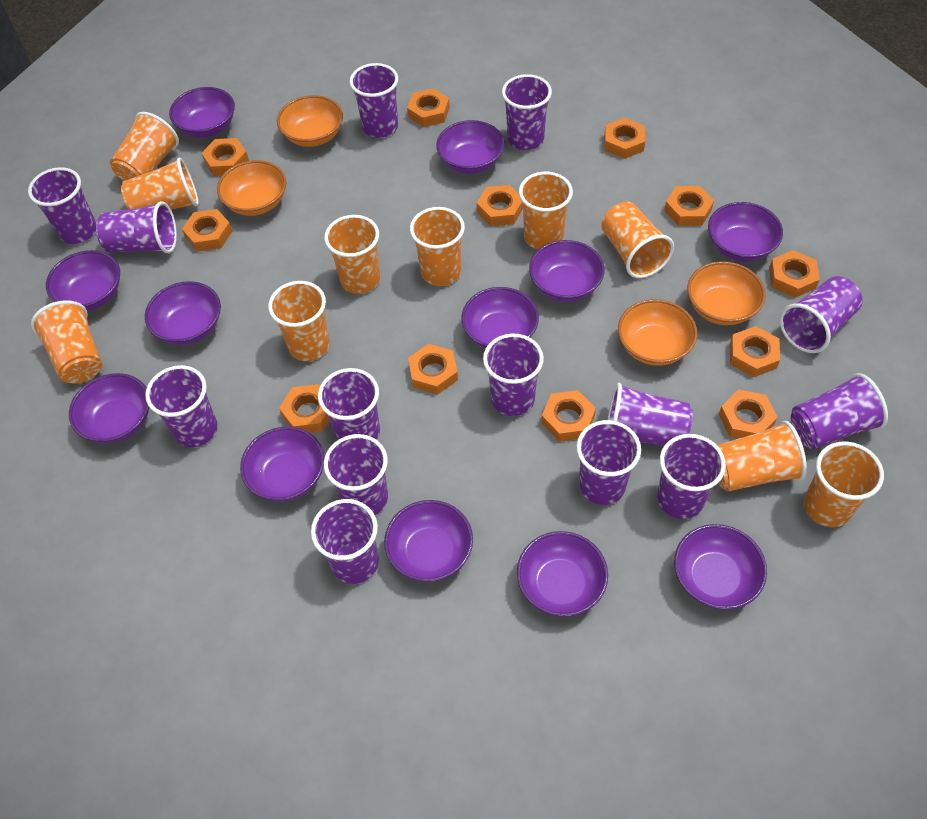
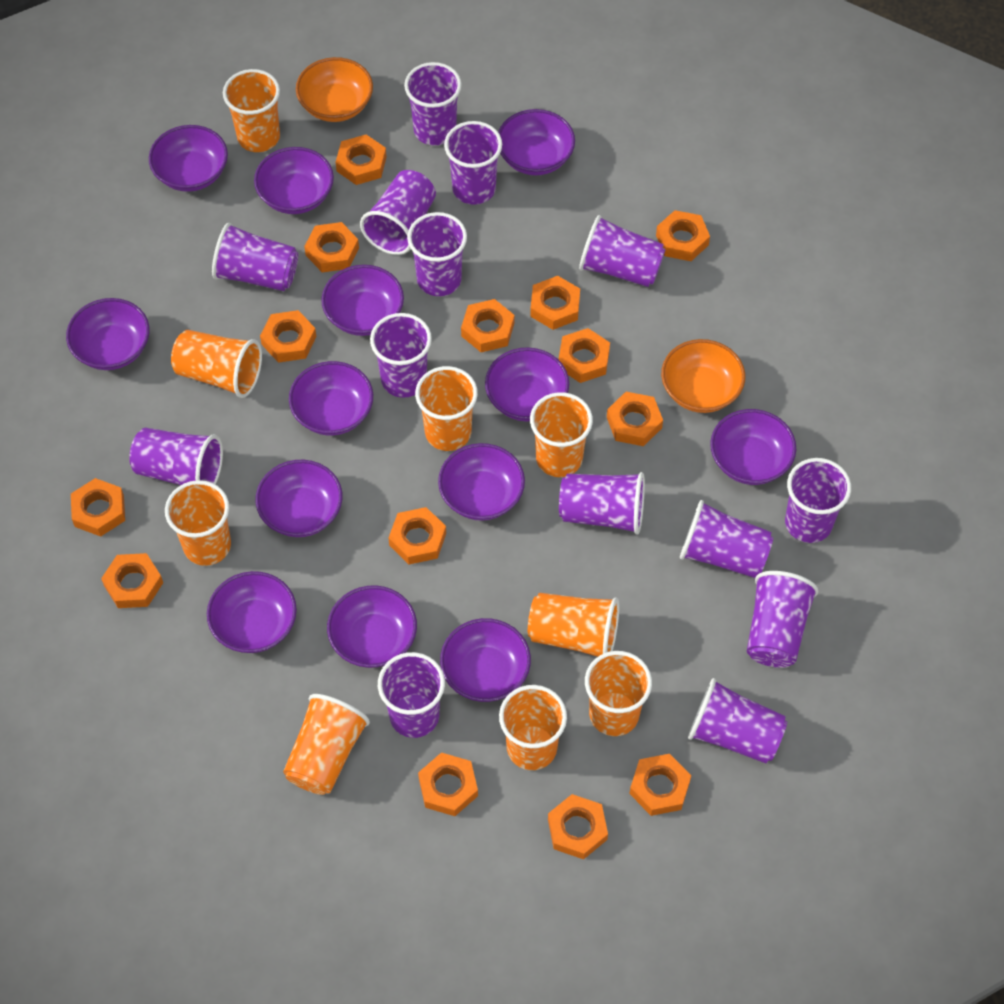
orange bowl: 4 -> 2
orange cup: 10 -> 9
orange nut: 12 -> 14
purple bowl: 12 -> 13

